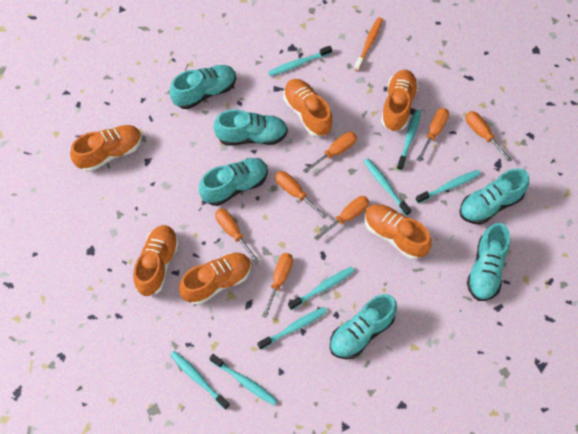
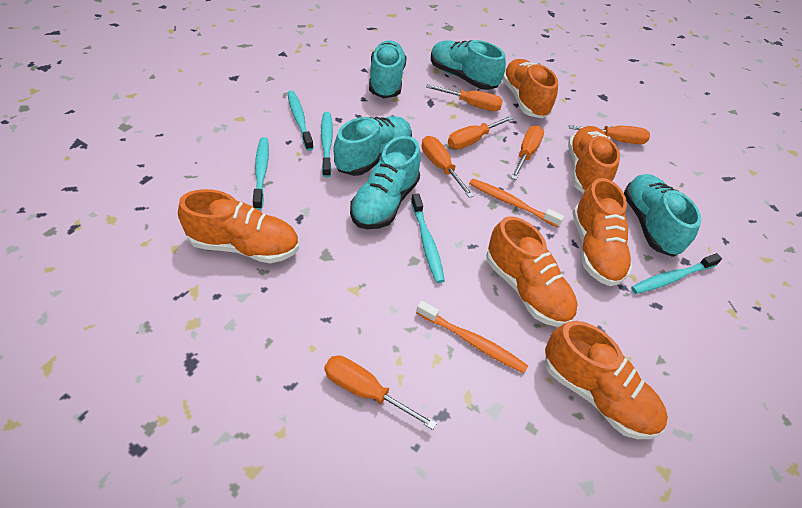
orange screwdriver: 7 -> 6
orange toothbrush: 1 -> 2
turquoise shoe: 6 -> 5
turquoise toothbrush: 8 -> 5

